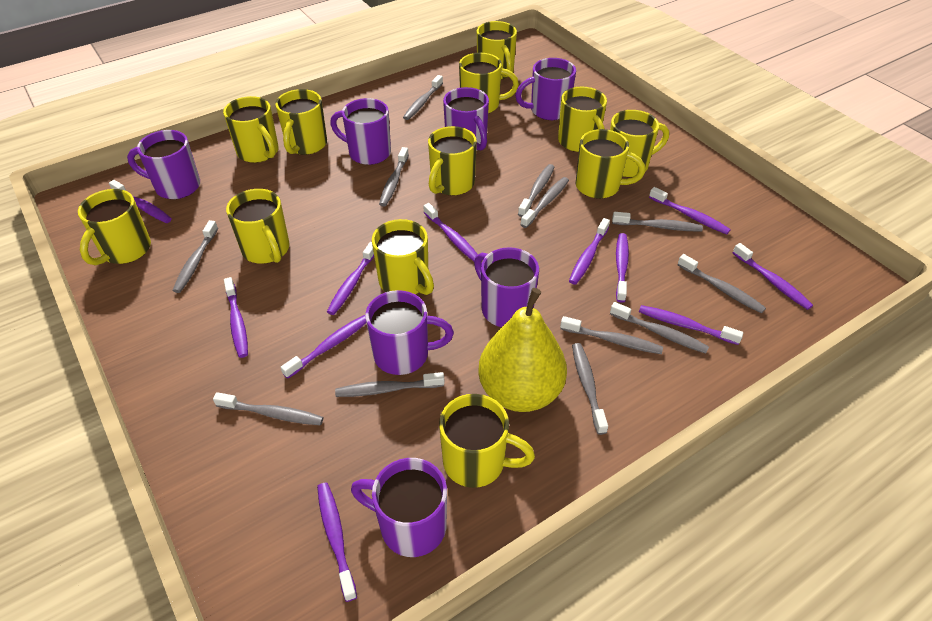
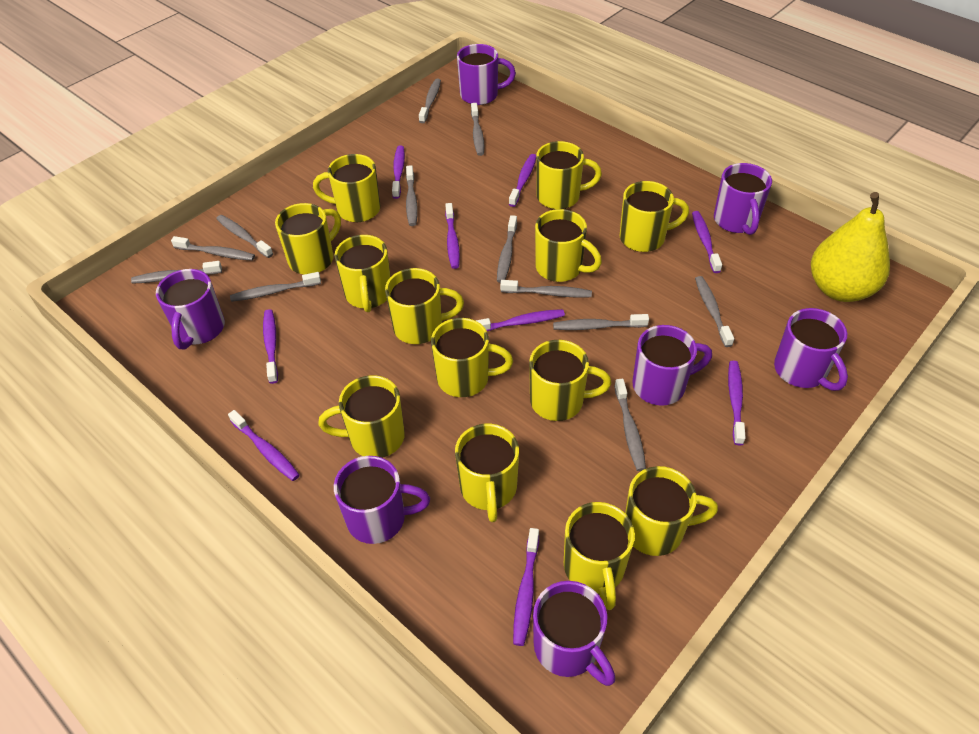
purple toothbrush: 11 -> 9
yellow mug: 12 -> 13

